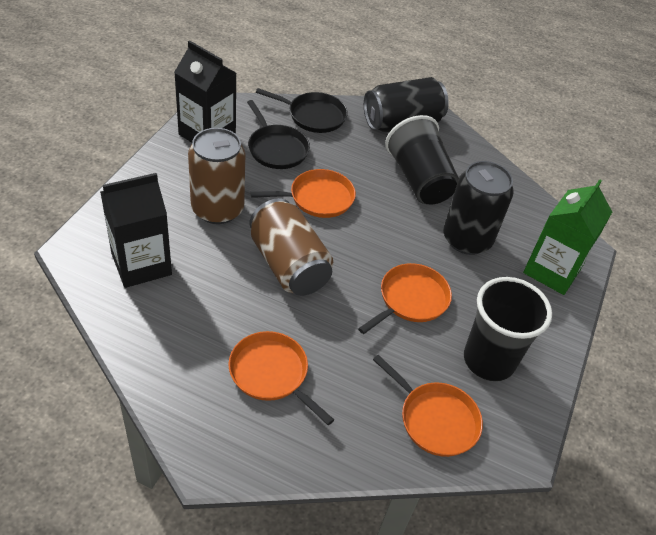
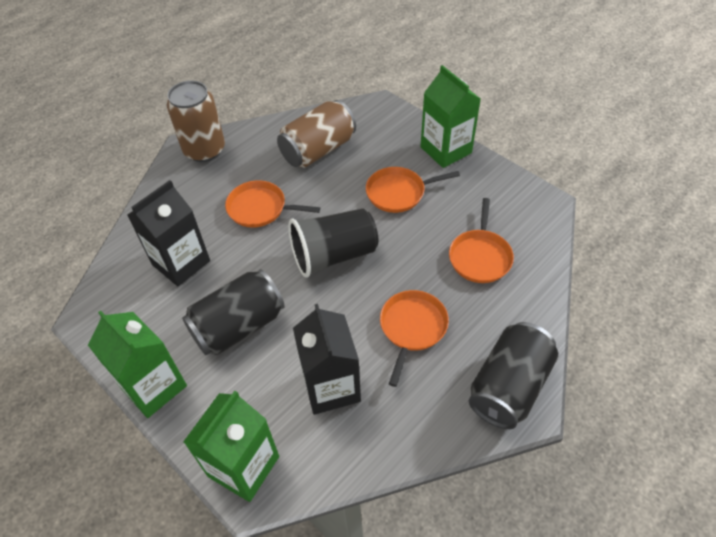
black cup: 2 -> 1
black pan: 2 -> 0
green carton: 1 -> 3

